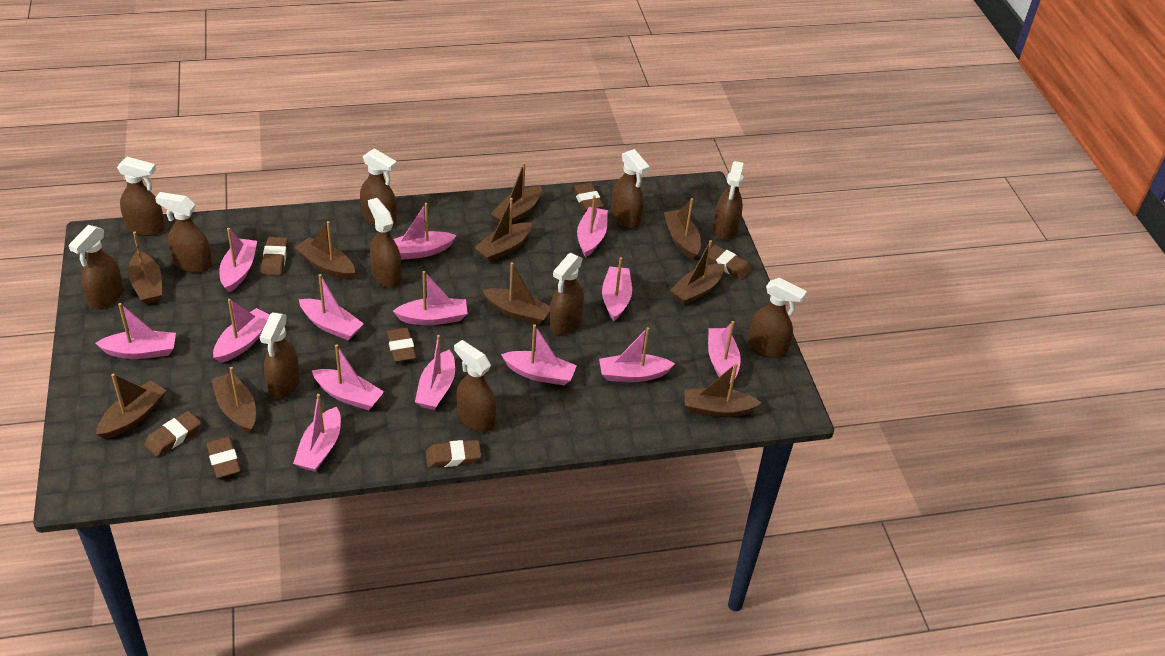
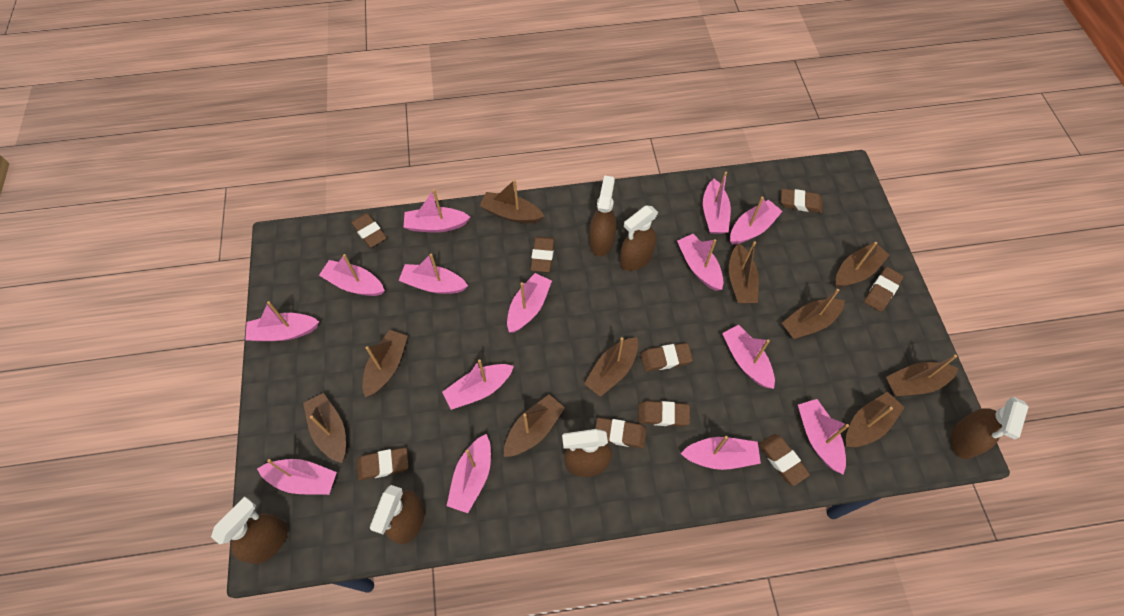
brown eraser: 7 -> 9
brown spray bottle: 11 -> 6

